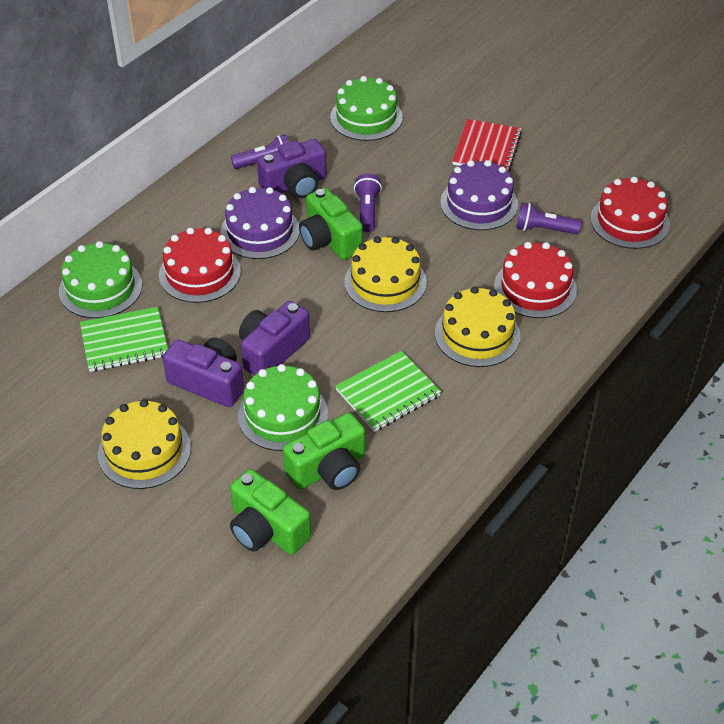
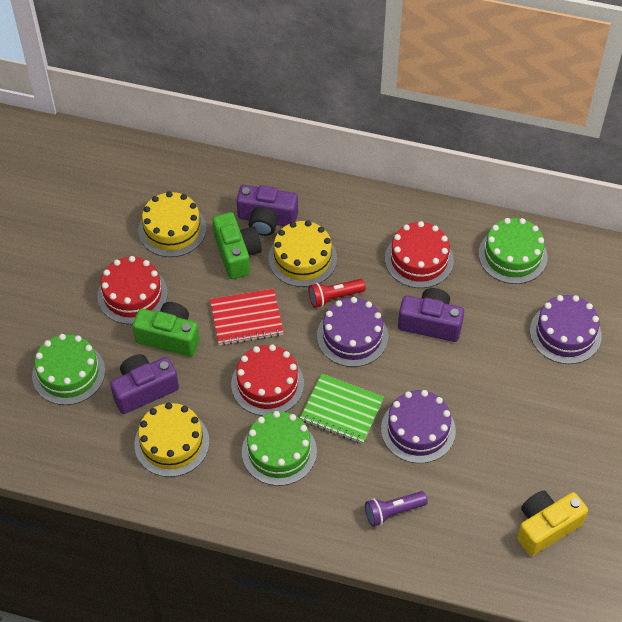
green camera: 3 -> 2
green notebook: 2 -> 1
purple cake: 2 -> 3
purple flashlight: 3 -> 1
red flashlight: 0 -> 1
yellow camera: 0 -> 1

